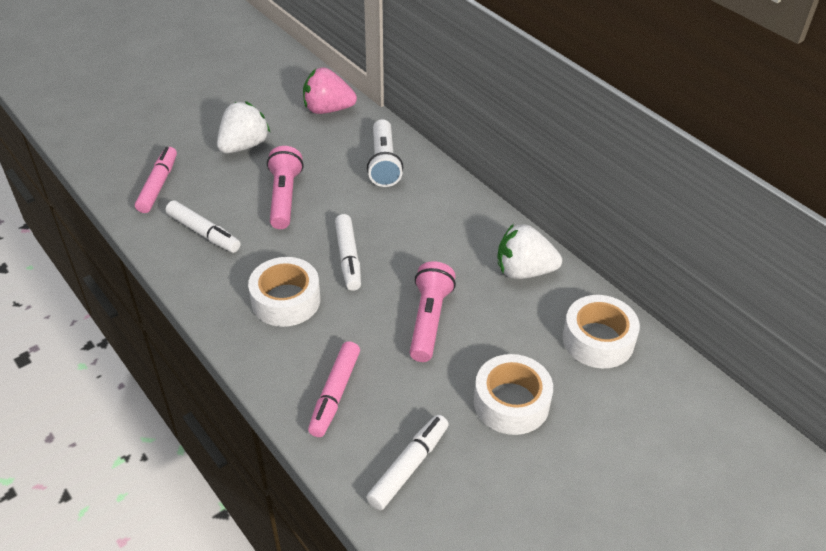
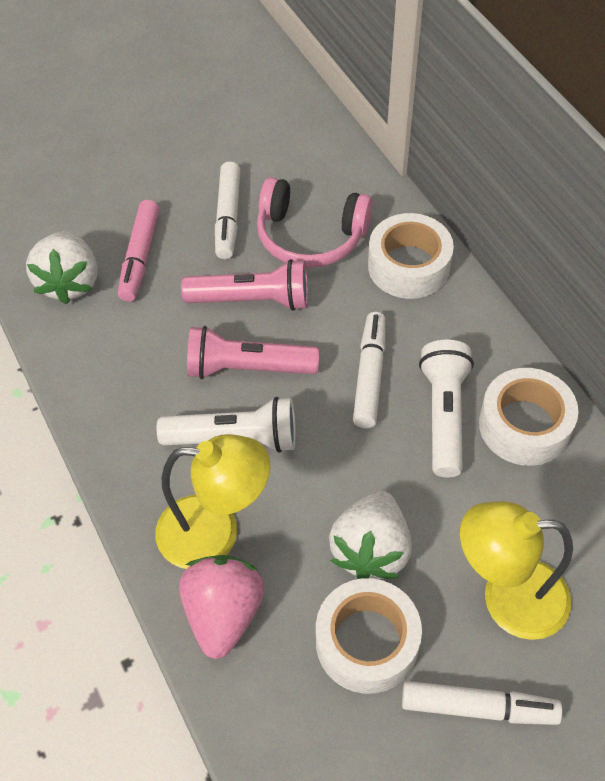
pink headphones: 0 -> 1
pink marker: 2 -> 1
white flashlight: 1 -> 2
yellow lamp: 0 -> 2

